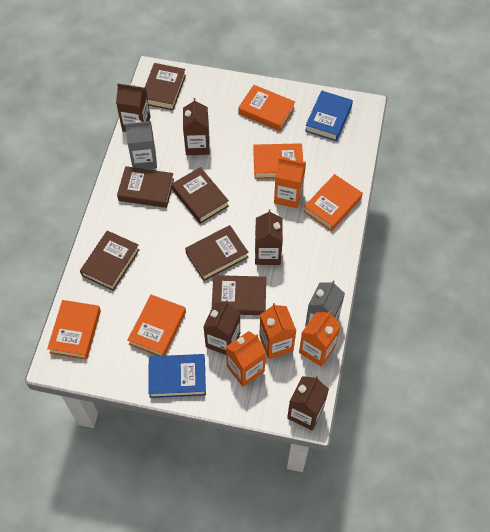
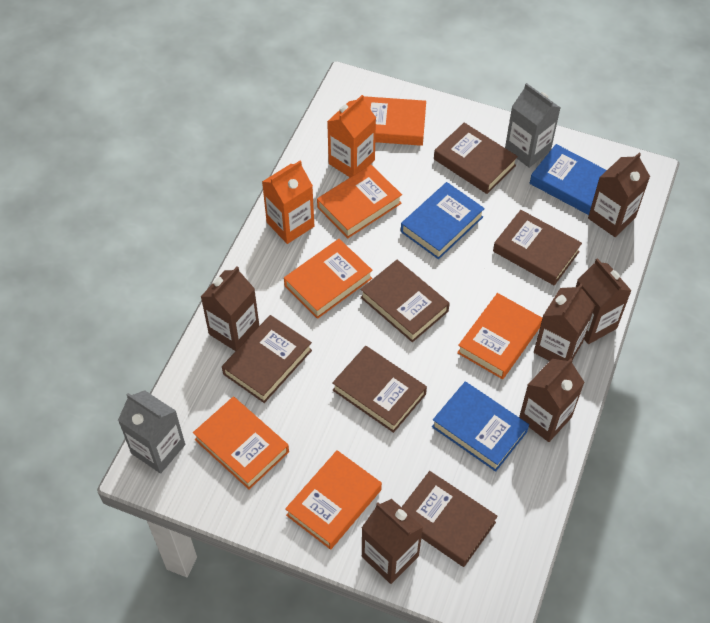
blue book: 2 -> 3
brown carton: 5 -> 6
orange book: 5 -> 6
orange carton: 4 -> 2

